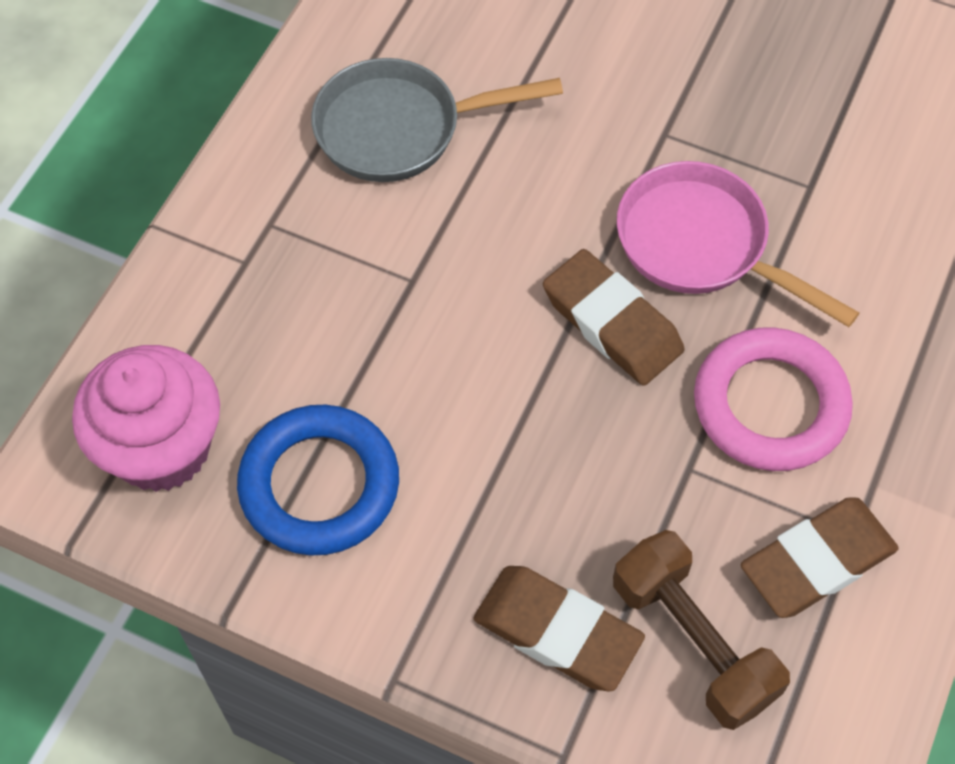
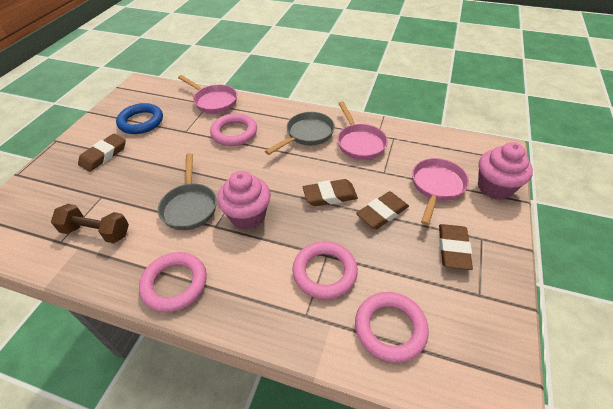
brown eraser: 3 -> 4
grey pan: 1 -> 2
pink cupcake: 1 -> 2
pink pan: 1 -> 3
pink ring: 1 -> 4

